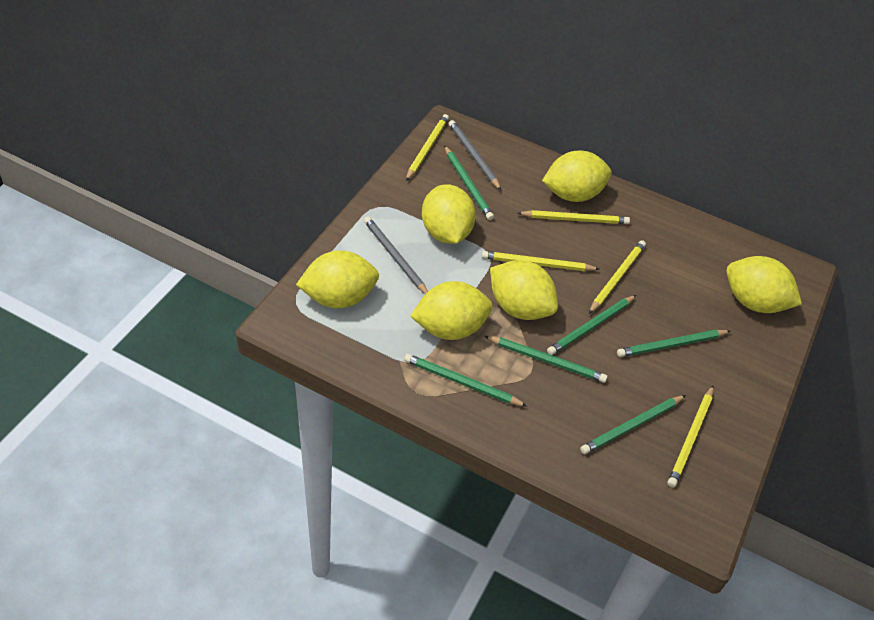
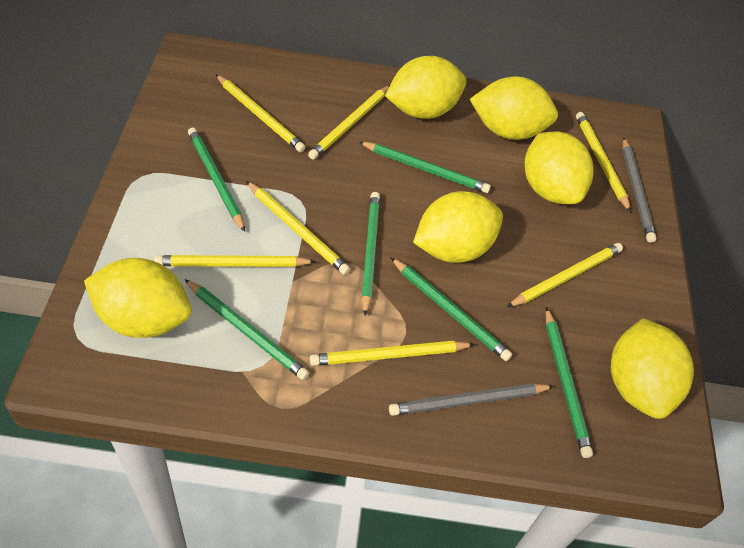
yellow pencil: 5 -> 7

